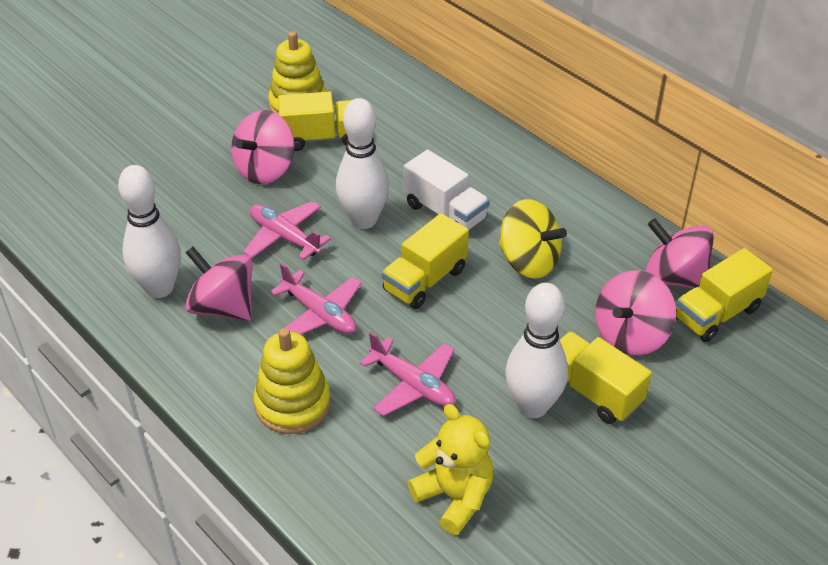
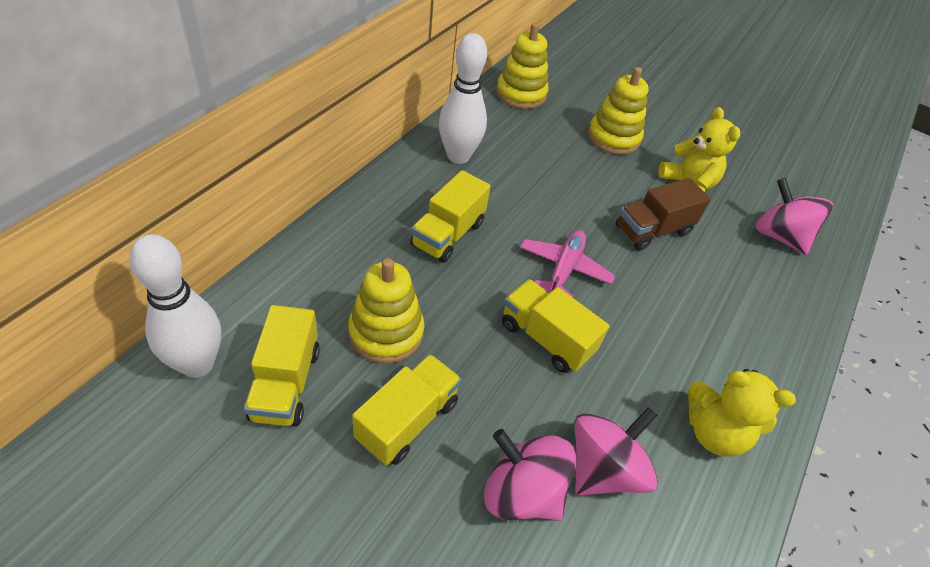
brown truck: 0 -> 1
pink plane: 3 -> 1
pink spinning top: 4 -> 3
white bowling pin: 3 -> 2
white truck: 1 -> 0
yellow spinning top: 1 -> 0
yellow stacking toy: 2 -> 3
yellow teddy bear: 1 -> 2

